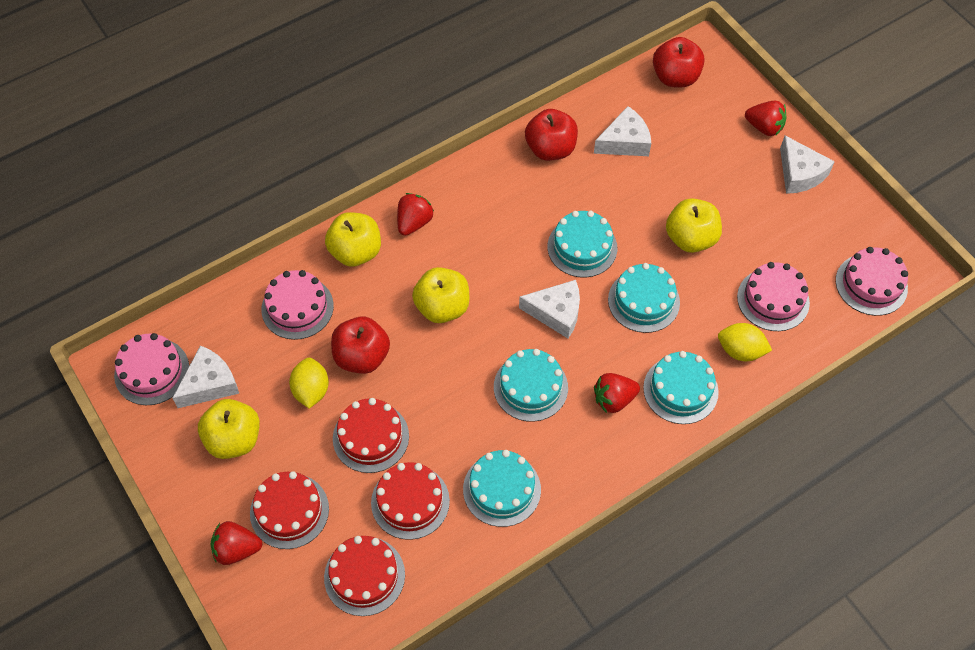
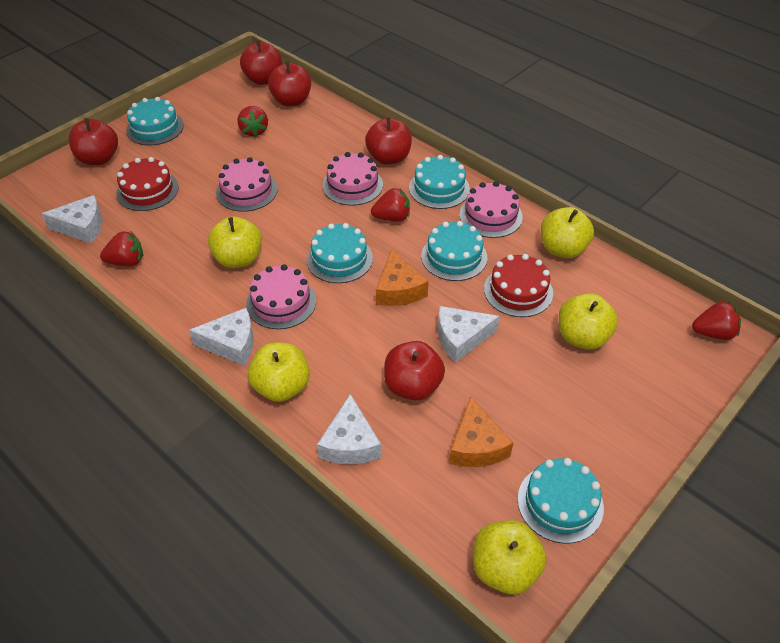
orange cheese: 0 -> 2
red apple: 3 -> 5
red cake: 4 -> 2
yellow apple: 4 -> 5
yellow lemon: 2 -> 0

